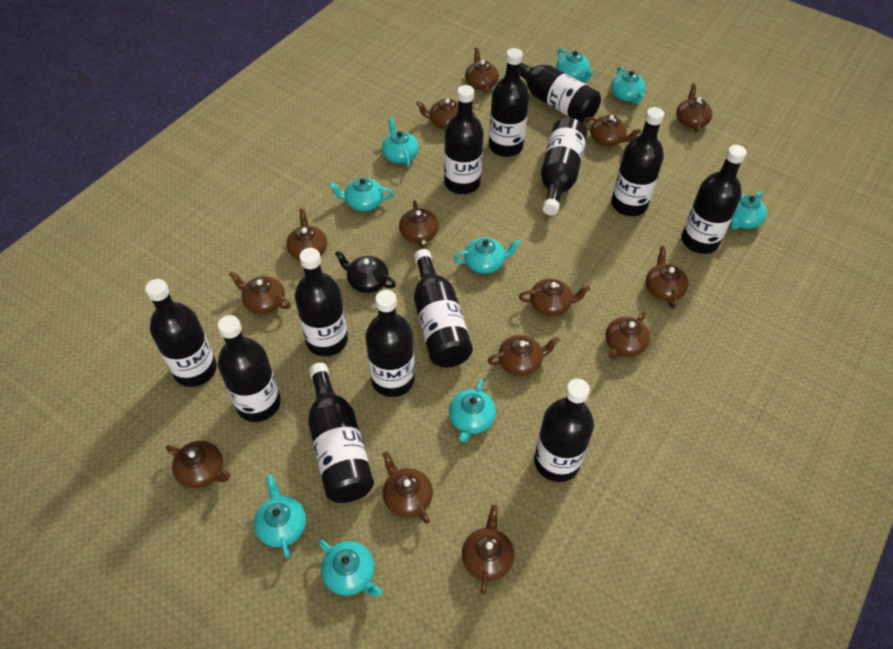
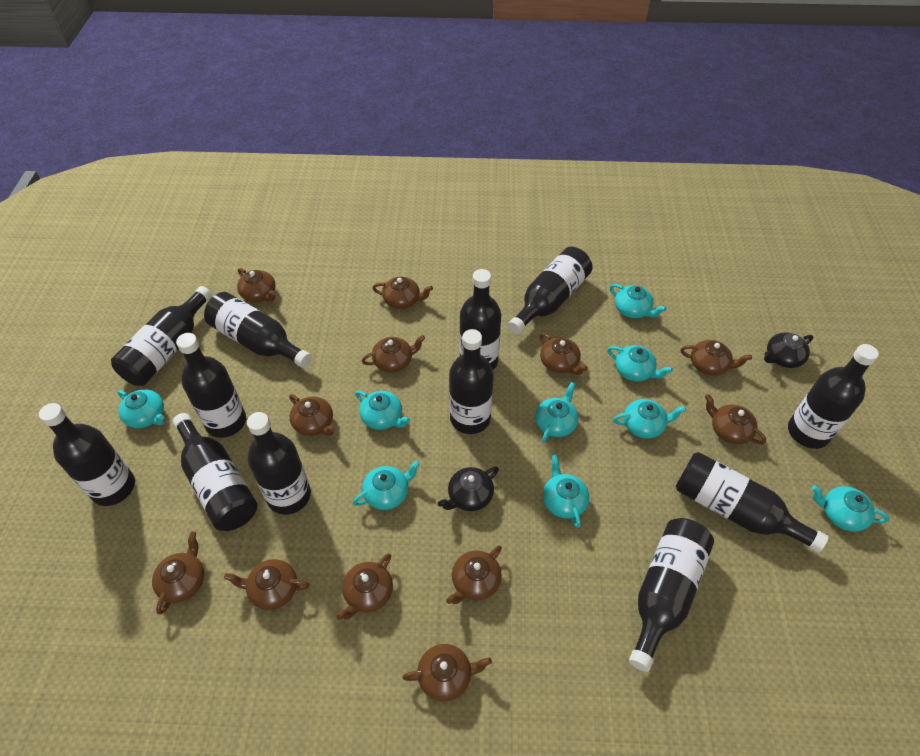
black bottle: 13 -> 12
black teapot: 1 -> 2
brown teapot: 14 -> 12

